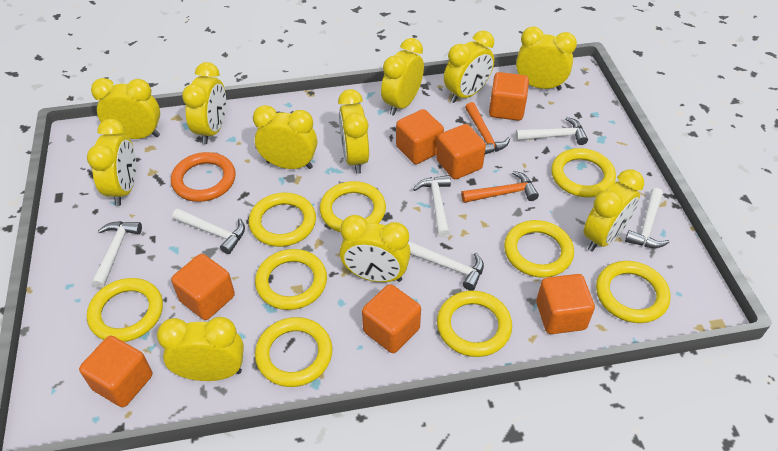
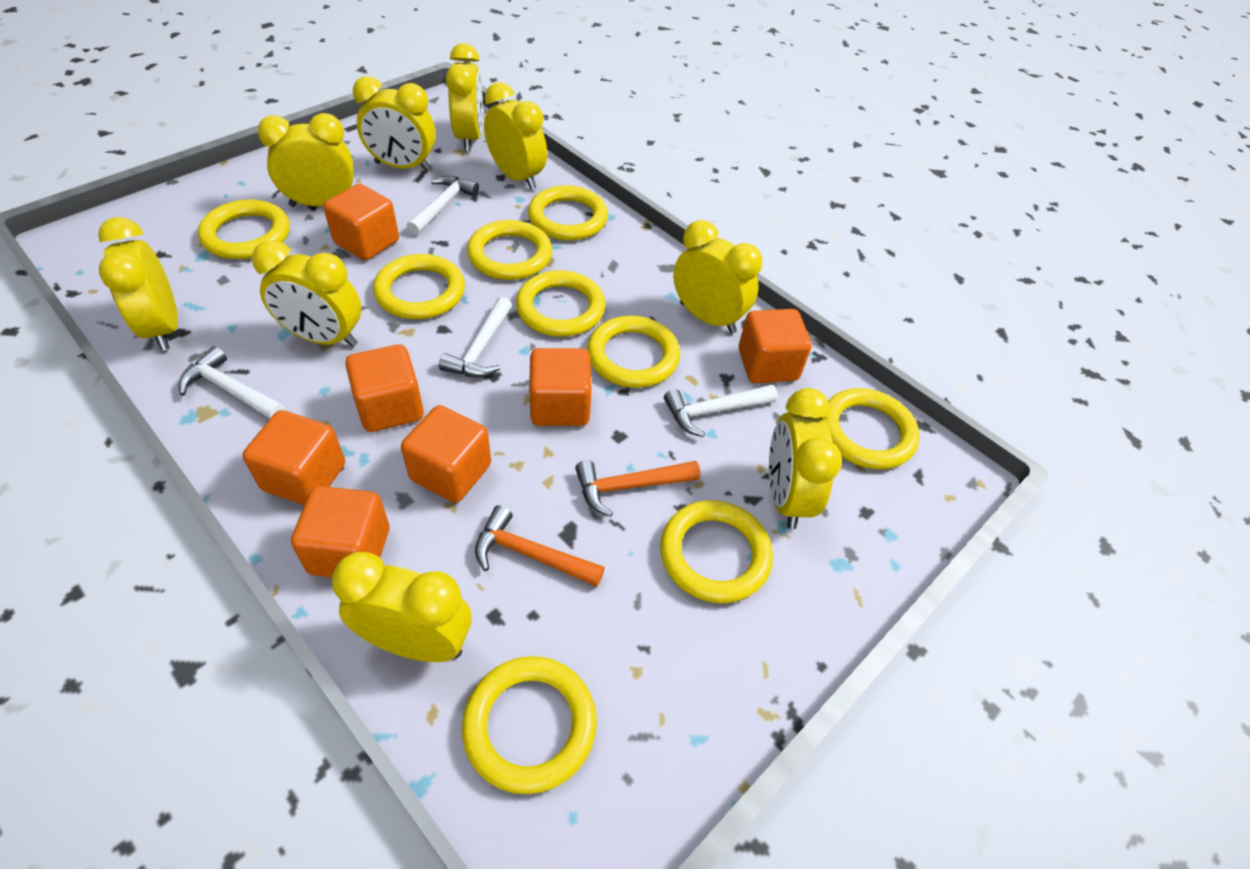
orange ring: 1 -> 0
white hammer: 6 -> 4
yellow clock: 11 -> 9

